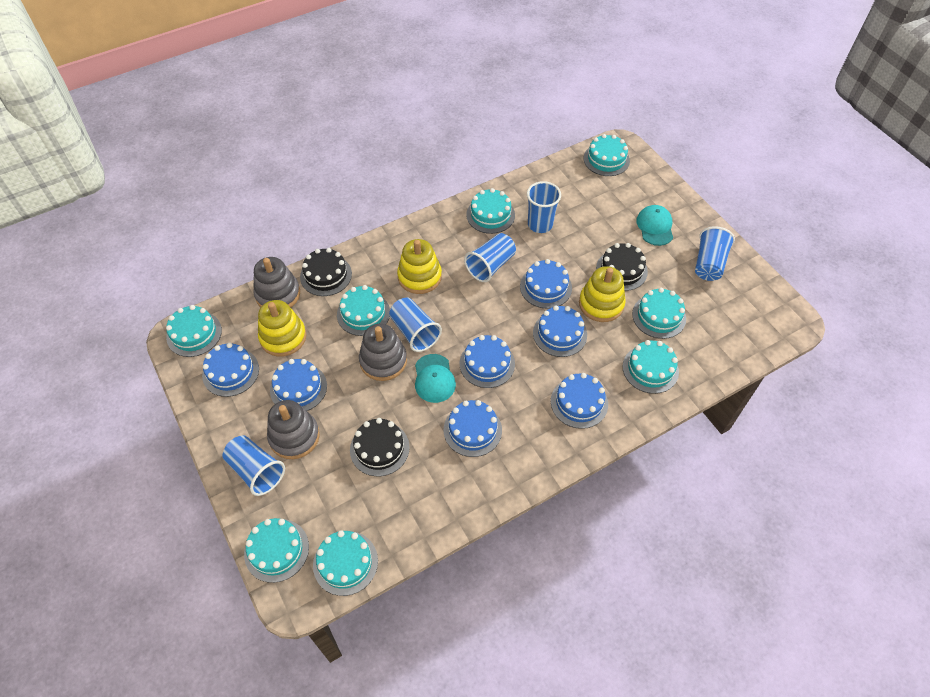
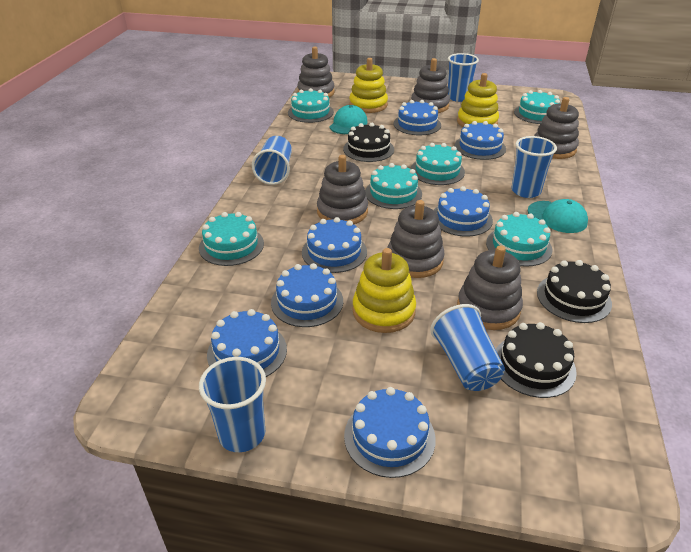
grey stacking toy: 3 -> 6
turquoise cake: 8 -> 6

